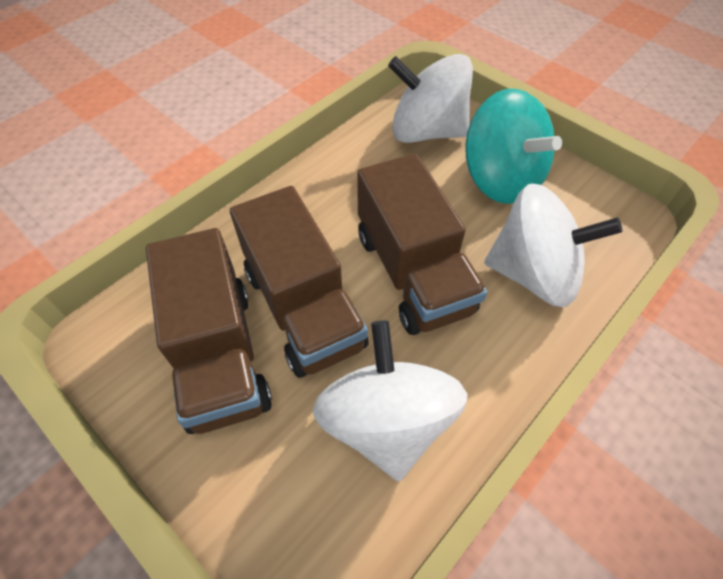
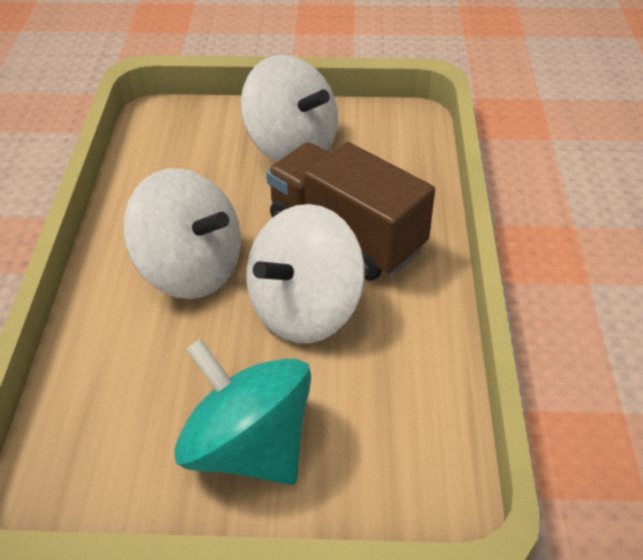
brown truck: 3 -> 1

